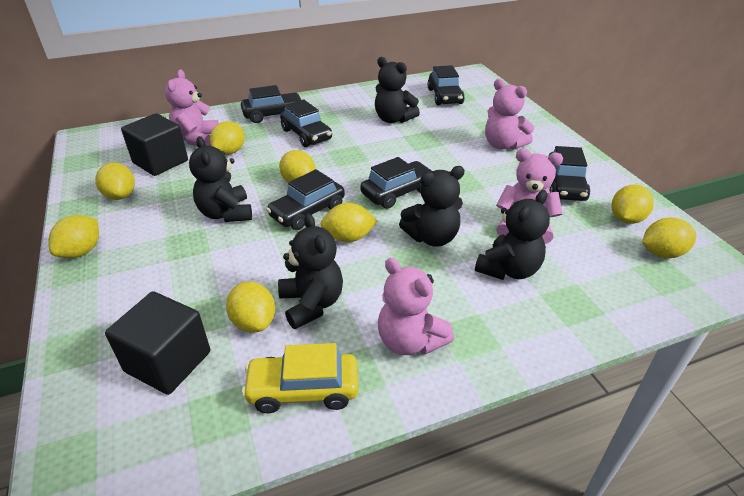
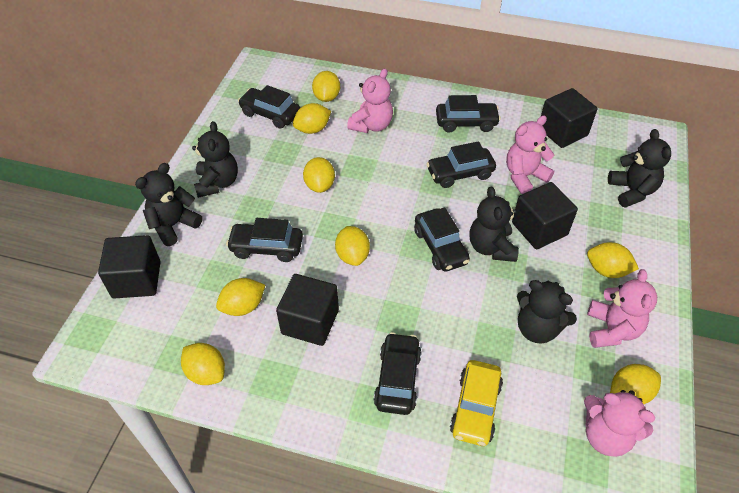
black cube: 2 -> 4

